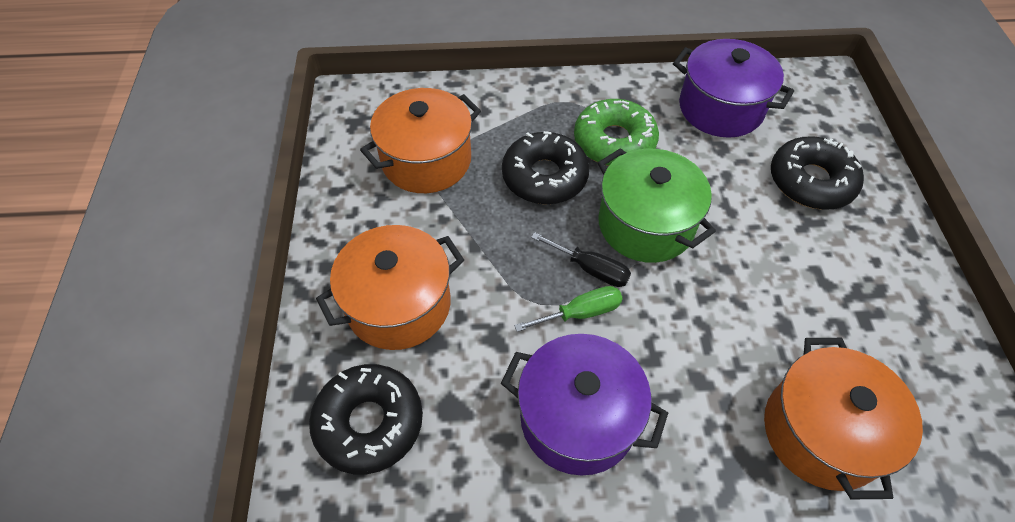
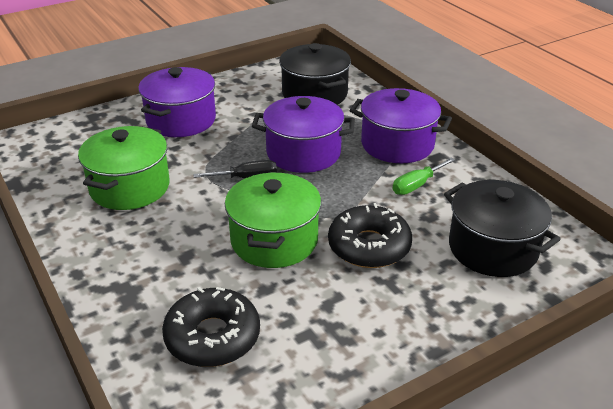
black donut: 3 -> 2
black pot: 0 -> 2
green donut: 1 -> 0
green pot: 1 -> 2
orange pot: 3 -> 0
purple pot: 2 -> 3

